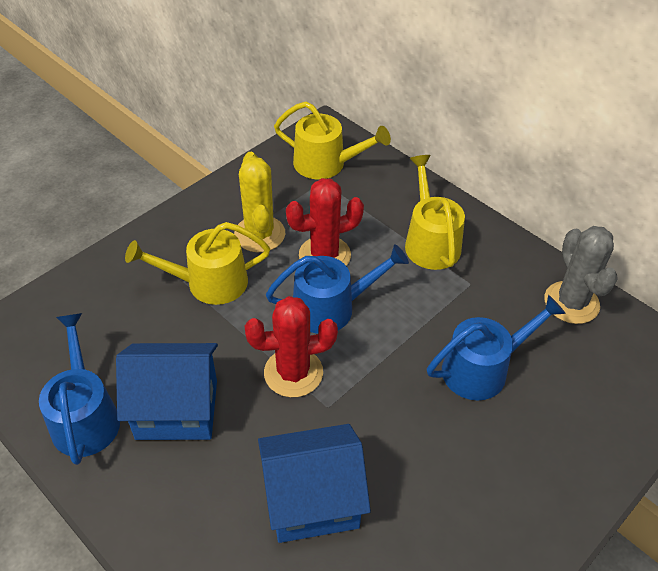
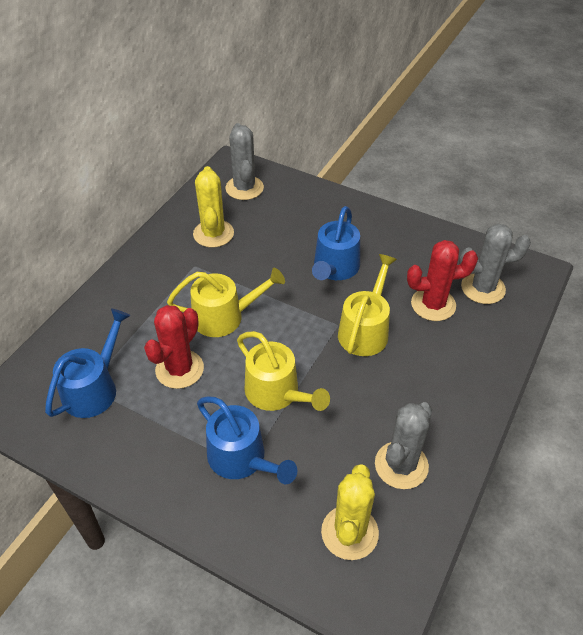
blue house: 2 -> 0
grey cactus: 1 -> 3
yellow cactus: 1 -> 2

